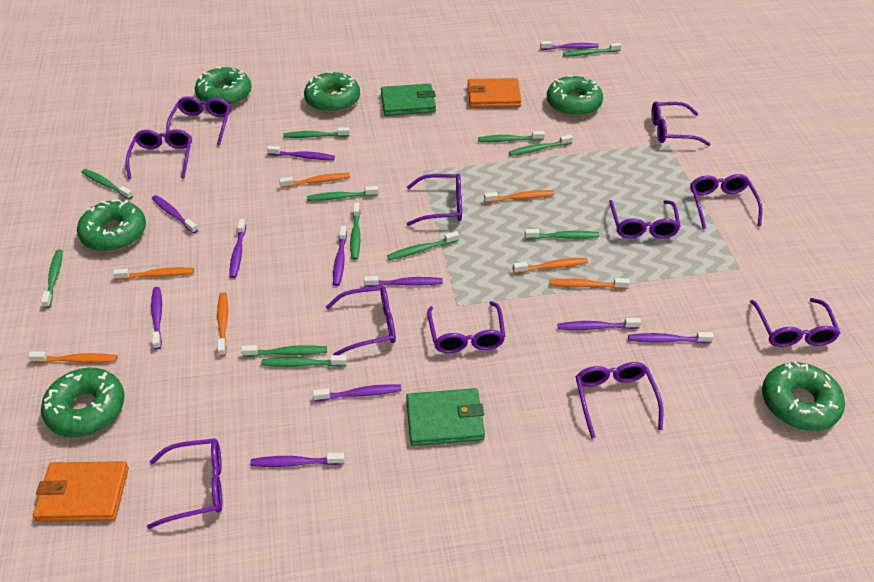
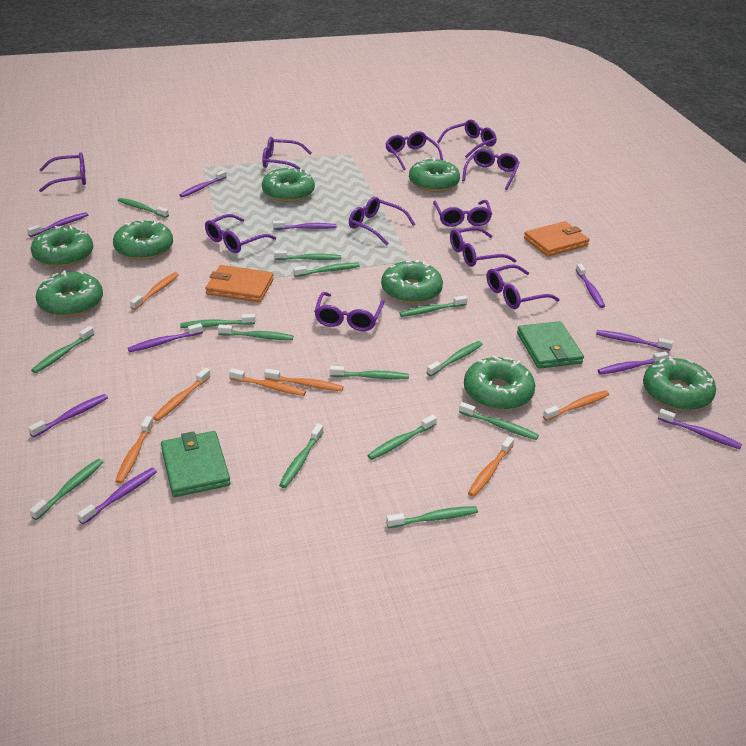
green donut: 6 -> 8
green toothbrush: 12 -> 14
purple toothbrush: 11 -> 10

